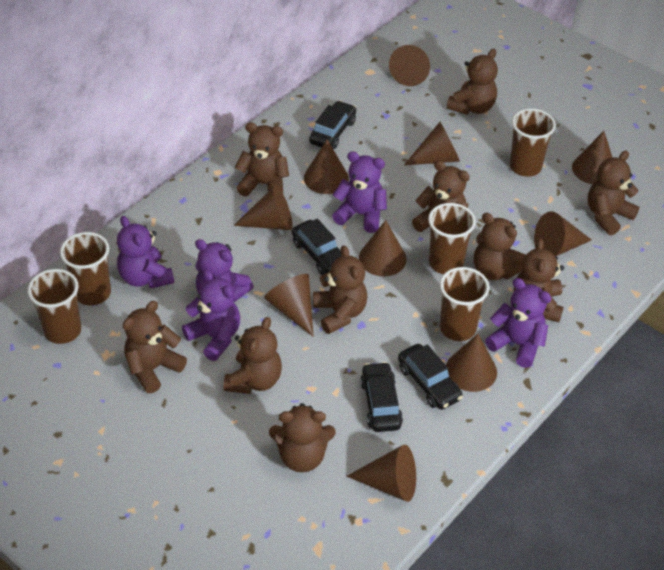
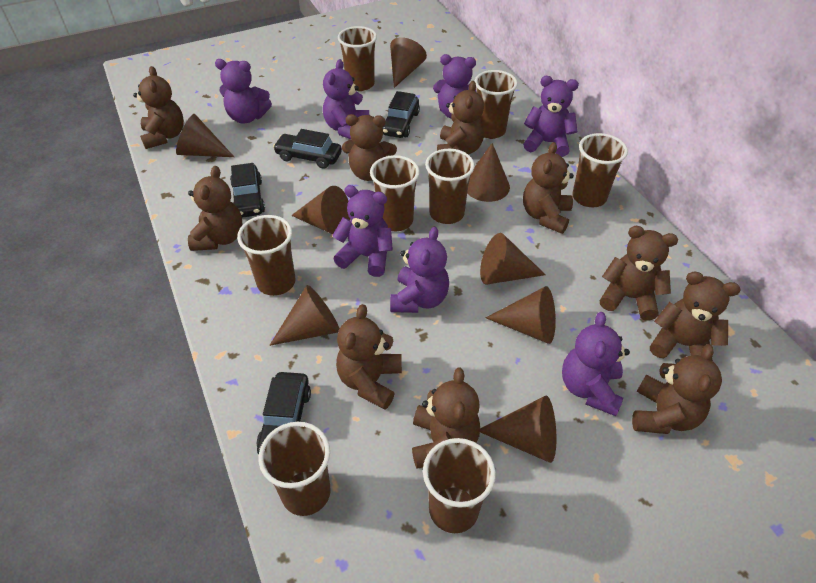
brown cone: 10 -> 8
brown cup: 5 -> 8
purple teddy bear: 5 -> 7

